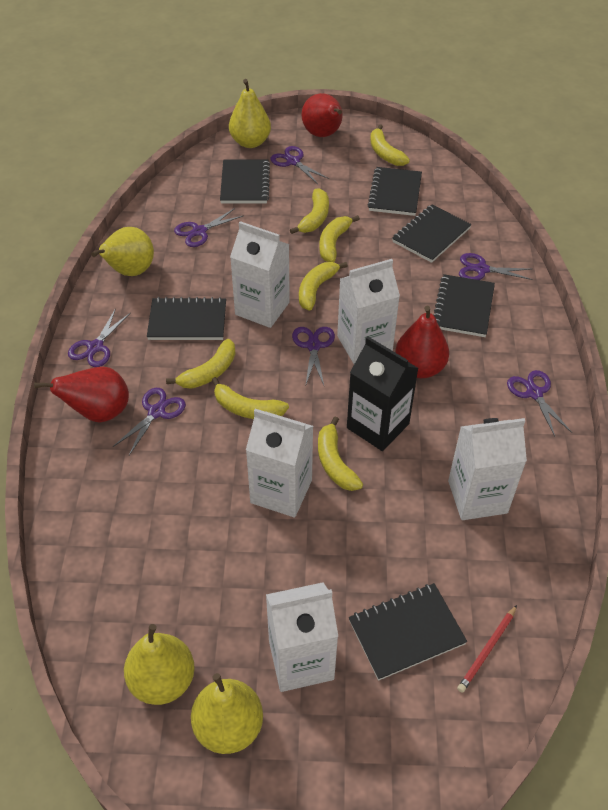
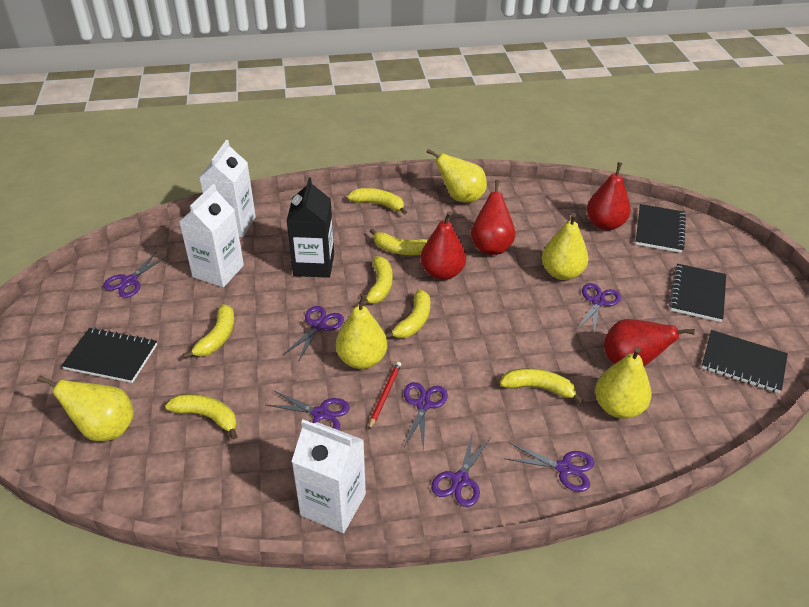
black notebook: 6 -> 4
red pear: 3 -> 4
white carton: 5 -> 3
yellow pear: 4 -> 5

